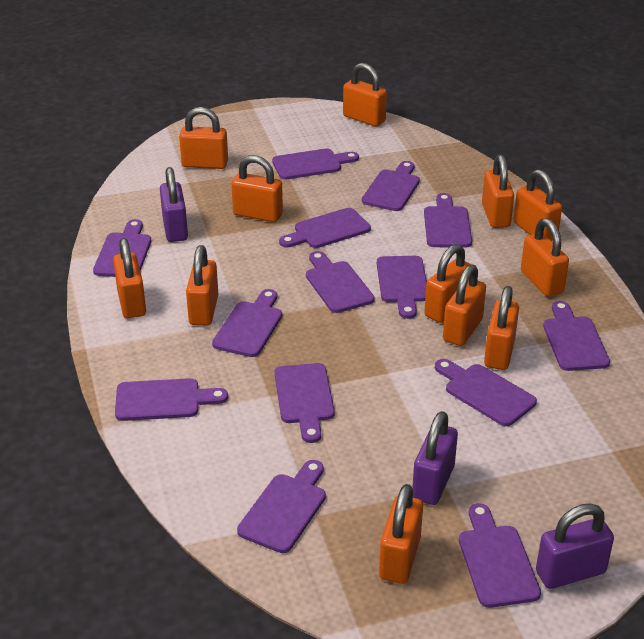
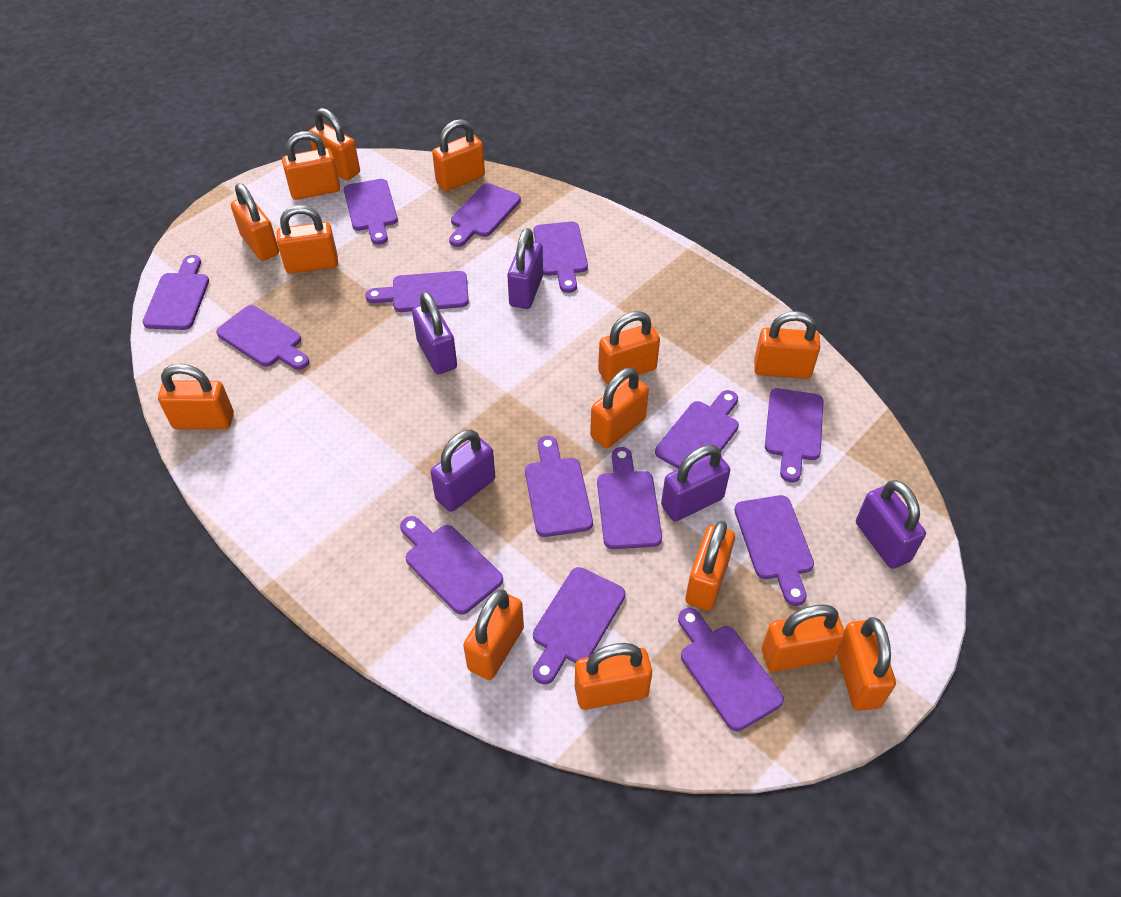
orange padlock: 12 -> 14
purple padlock: 3 -> 5

